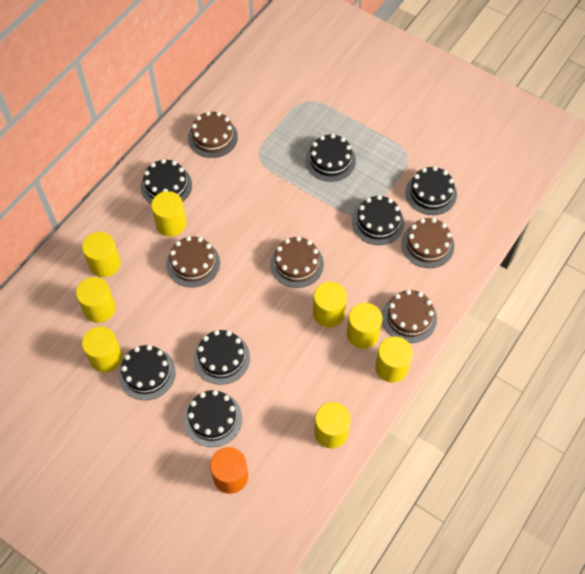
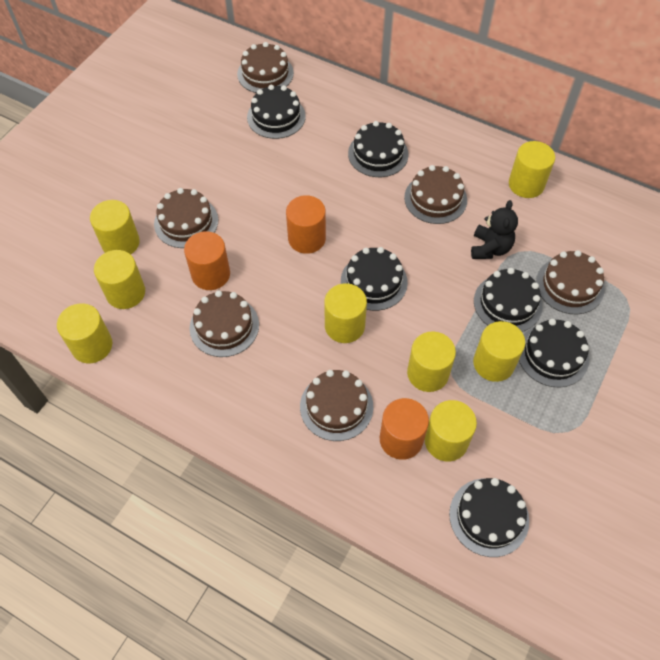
black cake: 7 -> 6
black teddy bear: 0 -> 1
brown cake: 5 -> 6
orange cylinder: 1 -> 3

